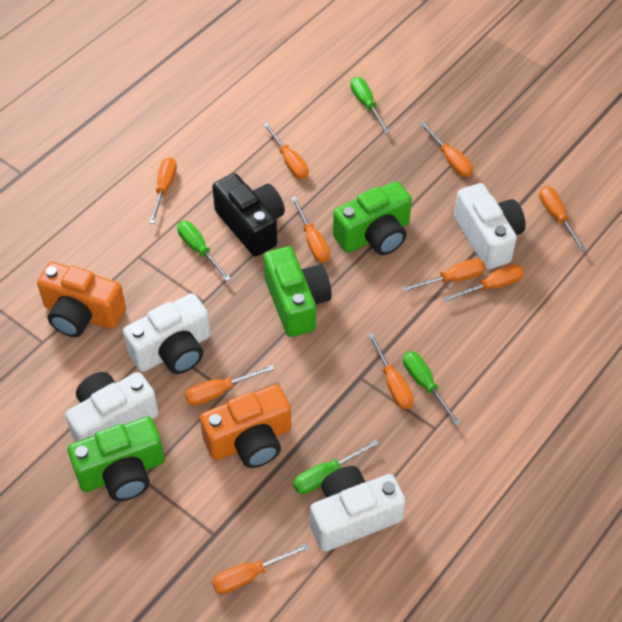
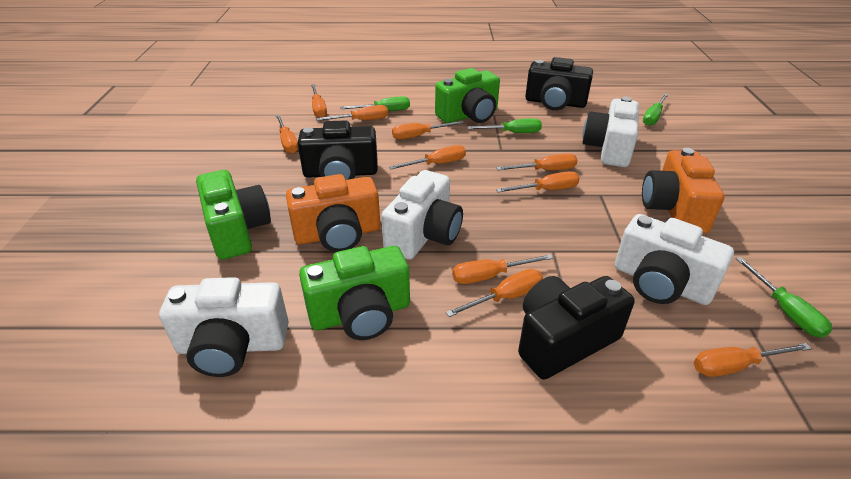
black camera: 1 -> 3

